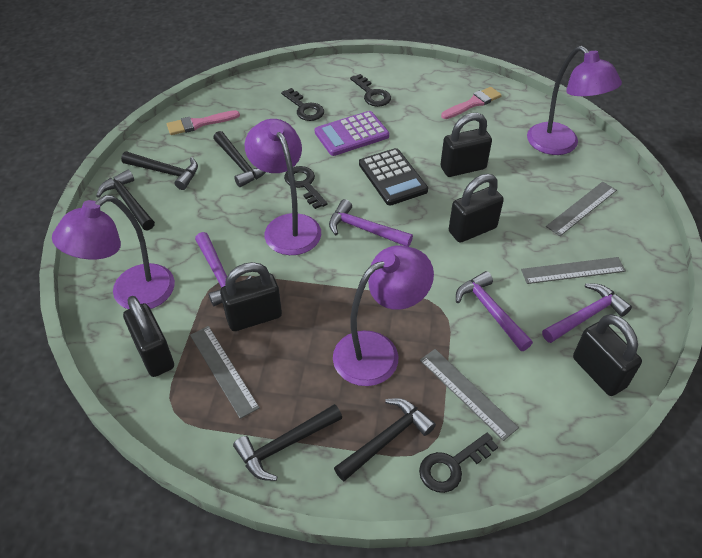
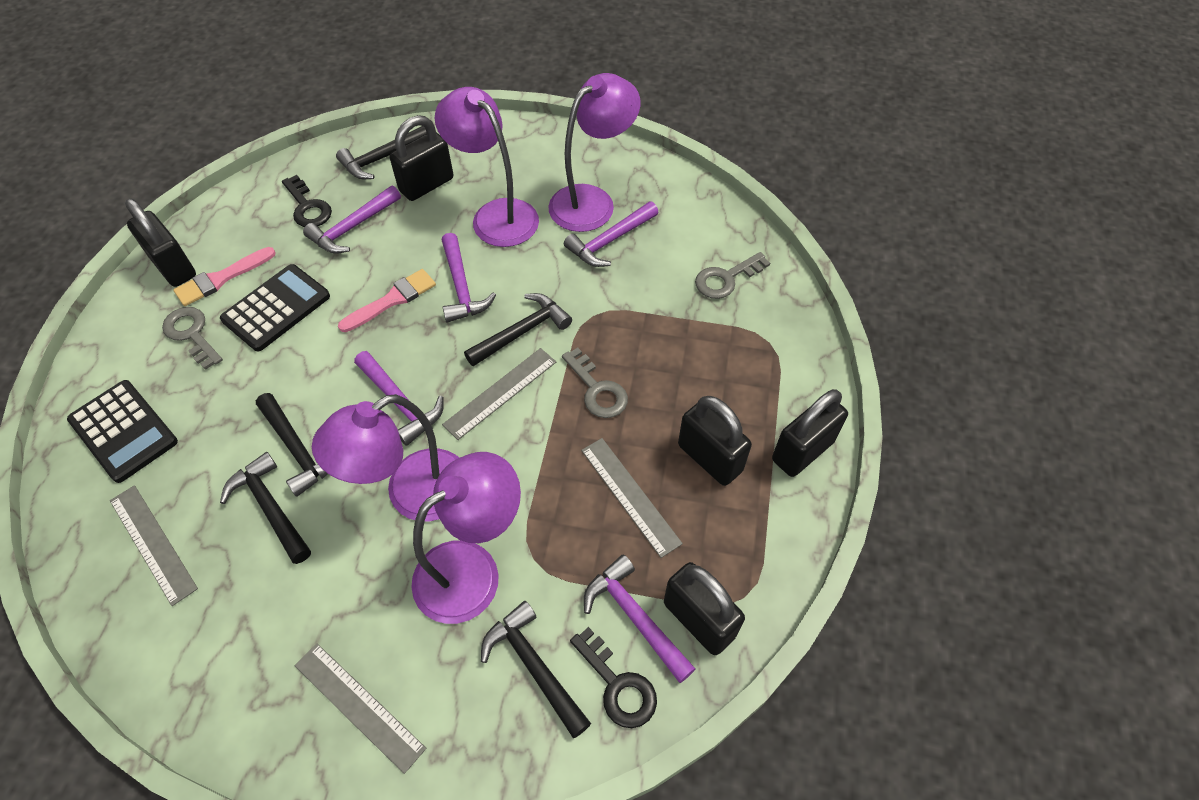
black calculator: 1 -> 2
black key: 4 -> 2
grey key: 0 -> 3
purple calculator: 1 -> 0
purple hammer: 4 -> 5

